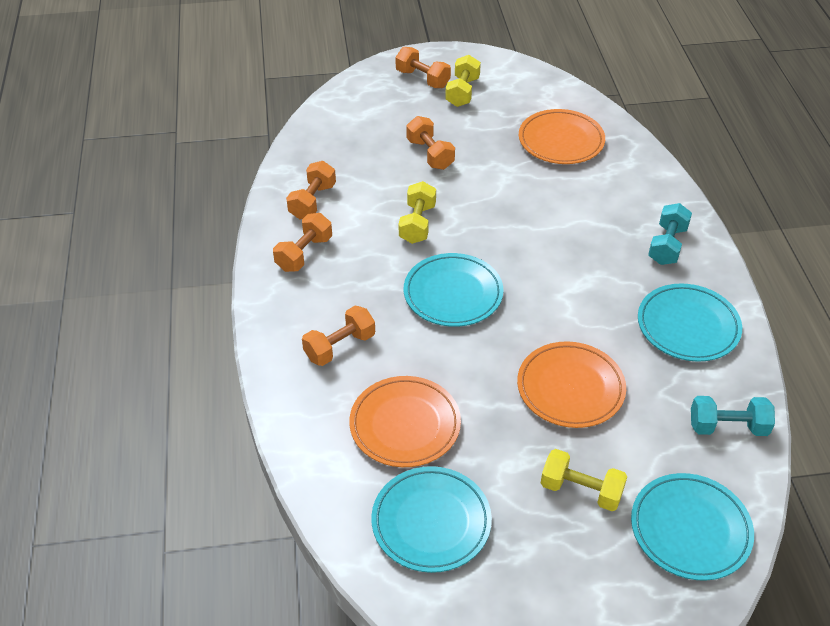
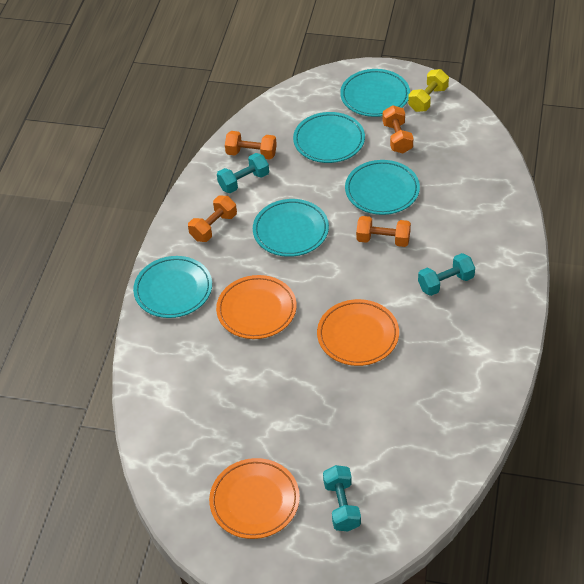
orange dumbbell: 5 -> 4
turquoise dumbbell: 2 -> 3
turquoise plate: 4 -> 5
yellow dumbbell: 3 -> 1

